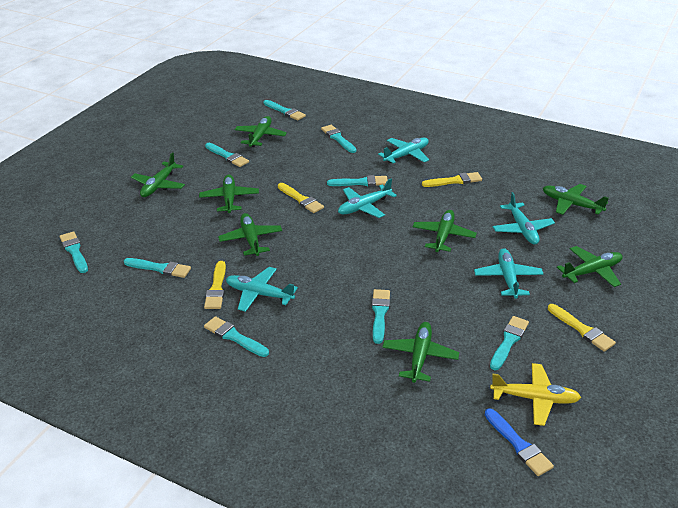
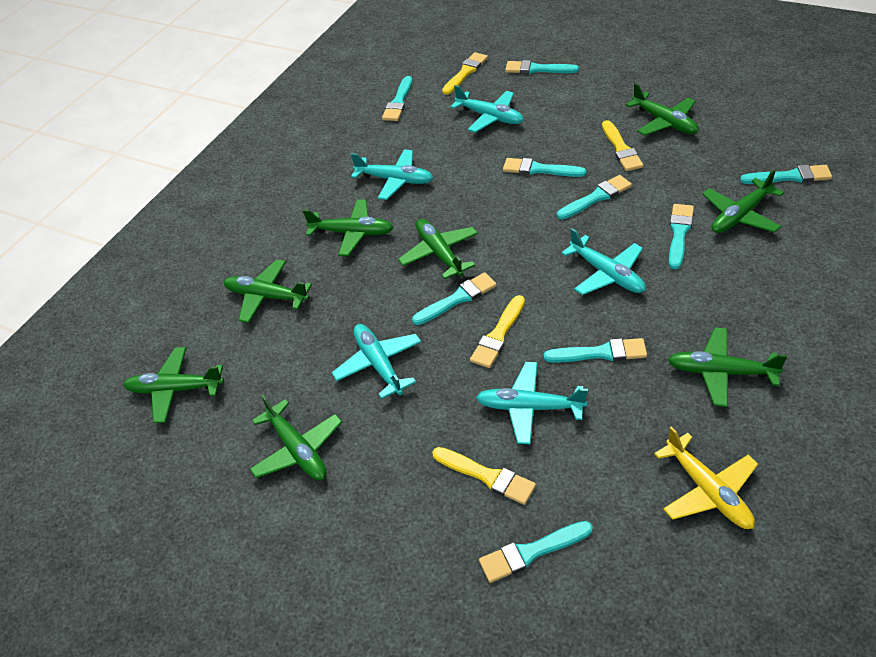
blue brush: 1 -> 0

